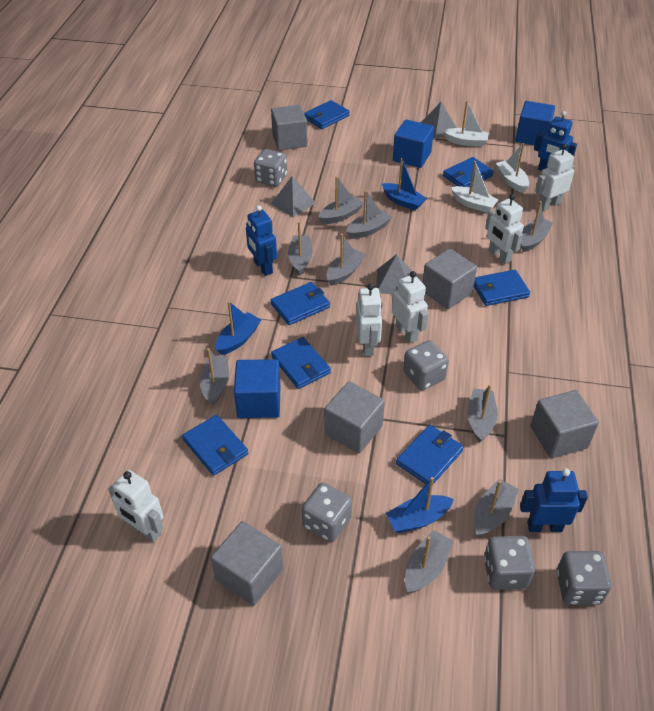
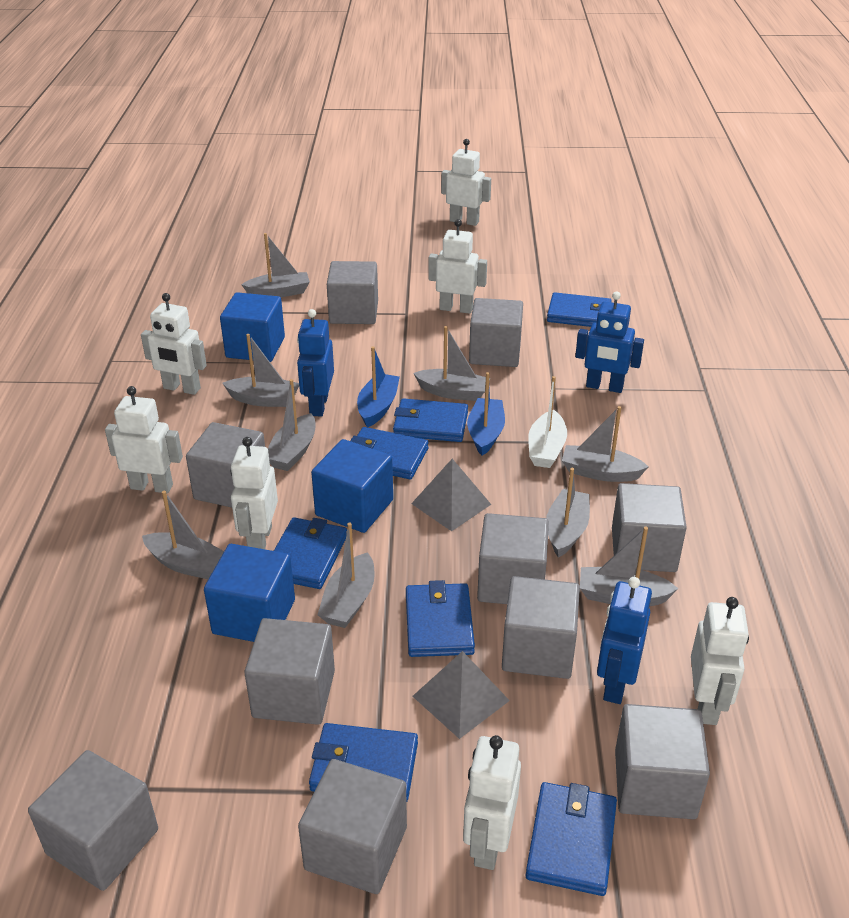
blue boat: 3 -> 2
grey cube: 5 -> 10
grey dice: 5 -> 0
grey pyramid: 3 -> 2
white boat: 3 -> 1
white robot: 5 -> 7

